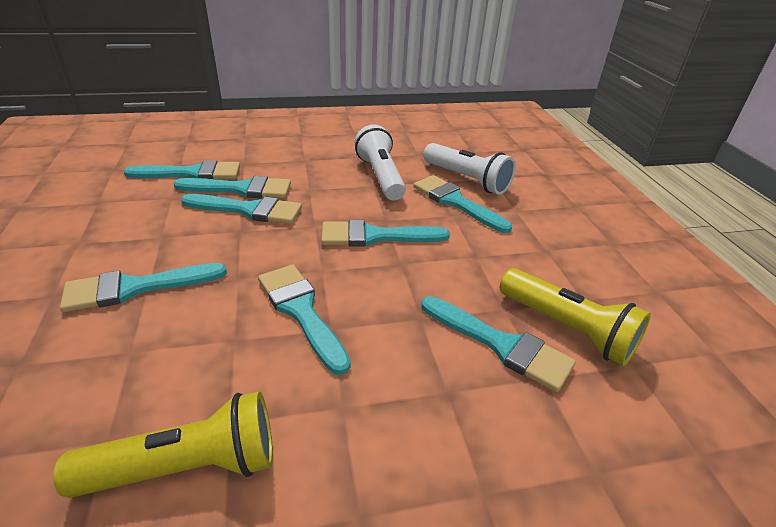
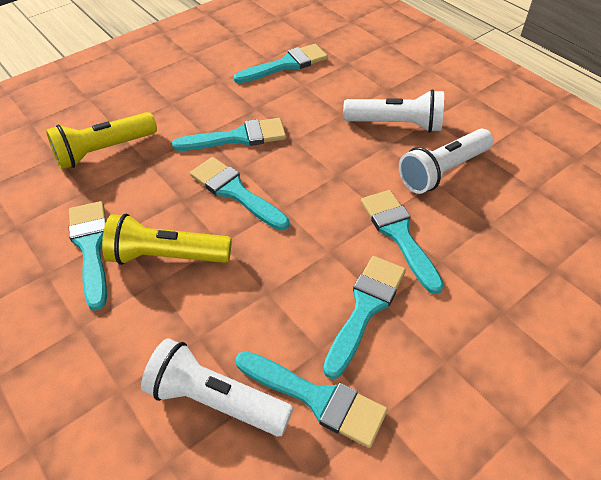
turquoise brush: 8 -> 7
white flashlight: 2 -> 3

